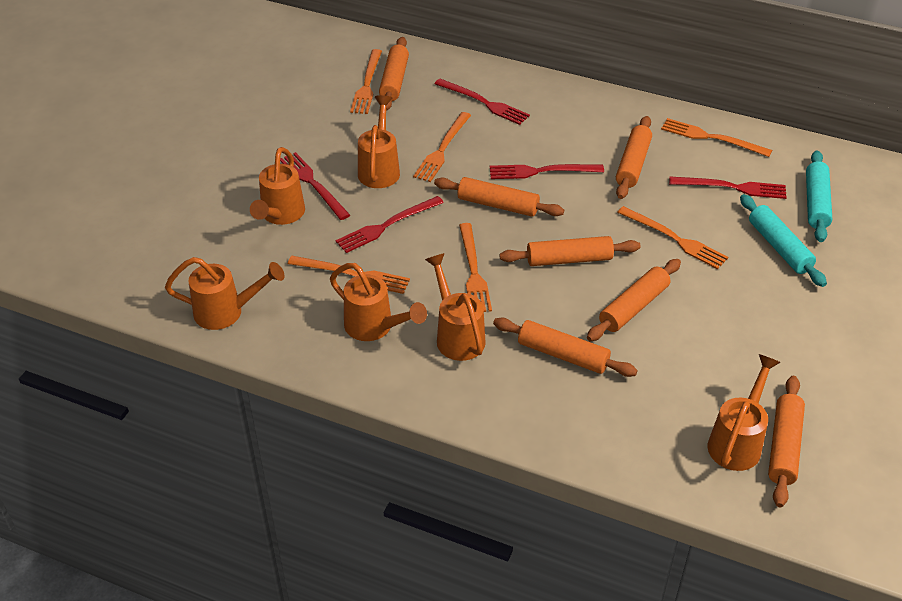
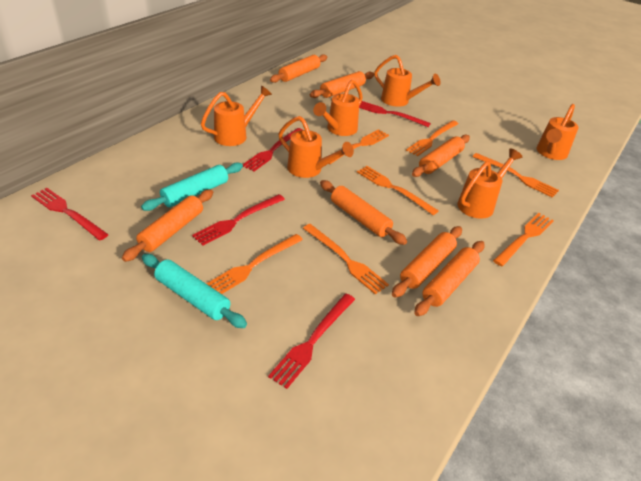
orange fork: 6 -> 7

